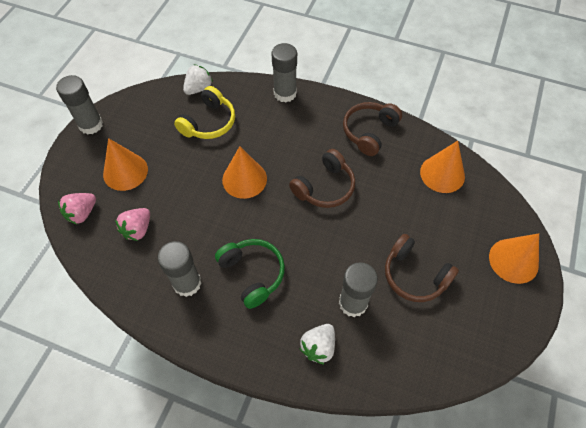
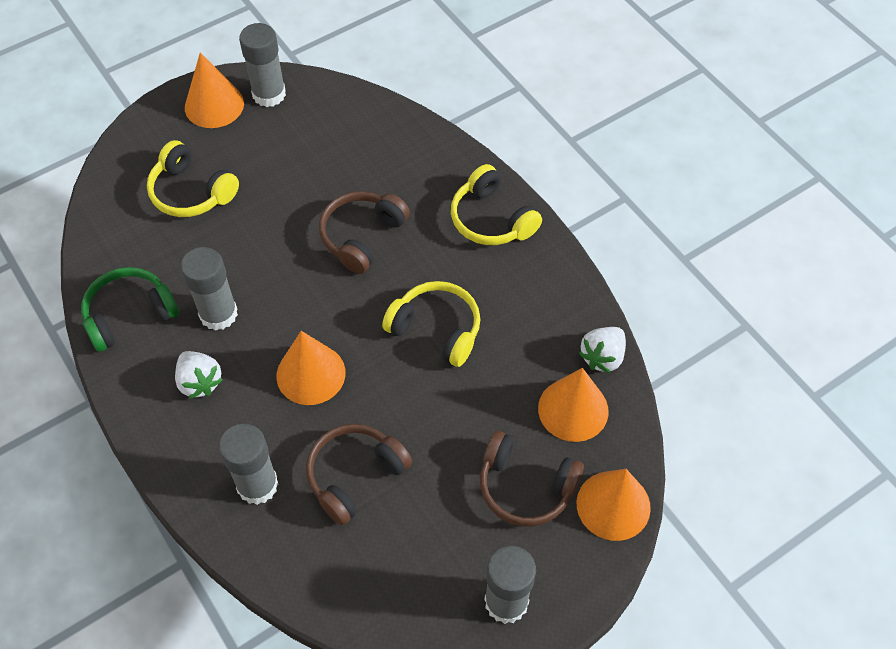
pink strawberry: 2 -> 0
yellow headphones: 1 -> 3

